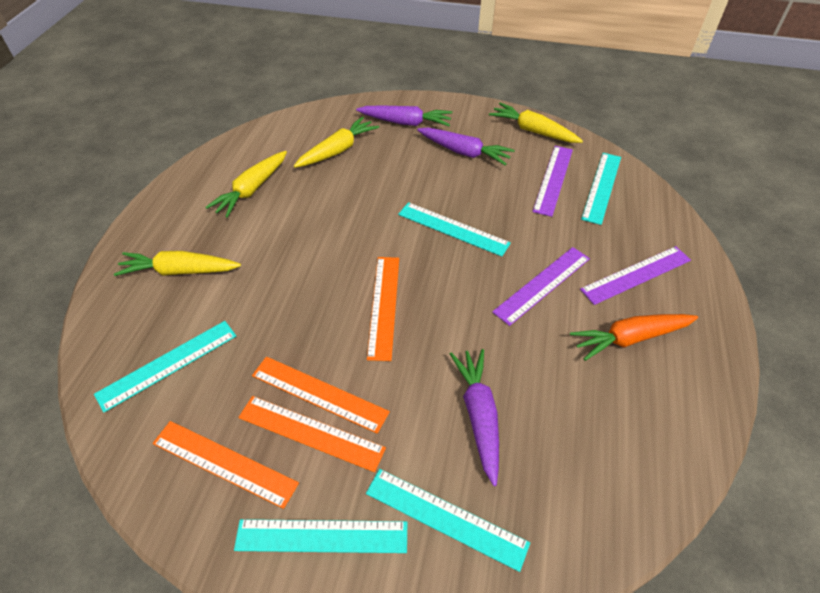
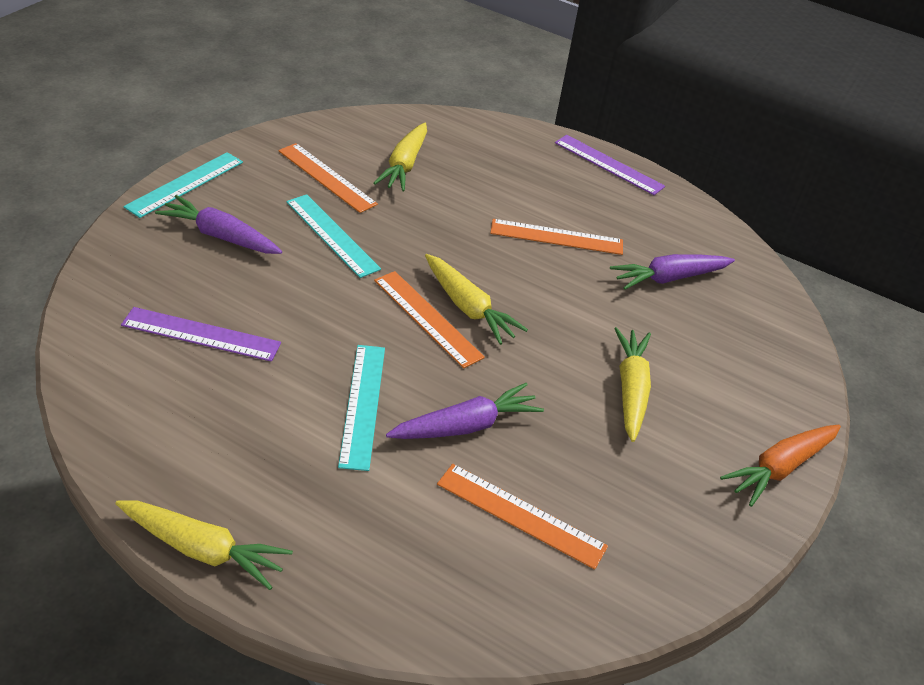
purple ruler: 3 -> 2
turquoise ruler: 5 -> 3

